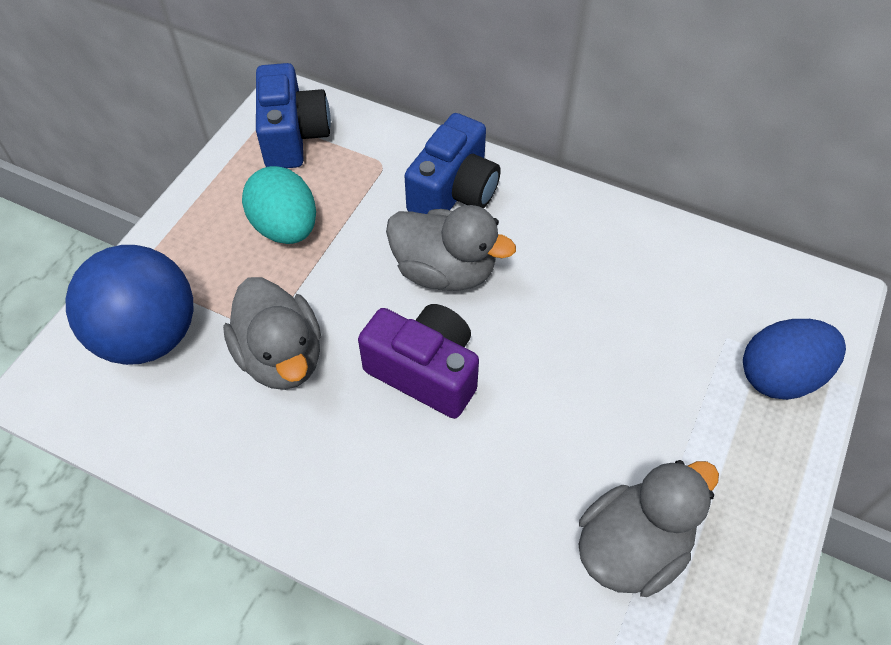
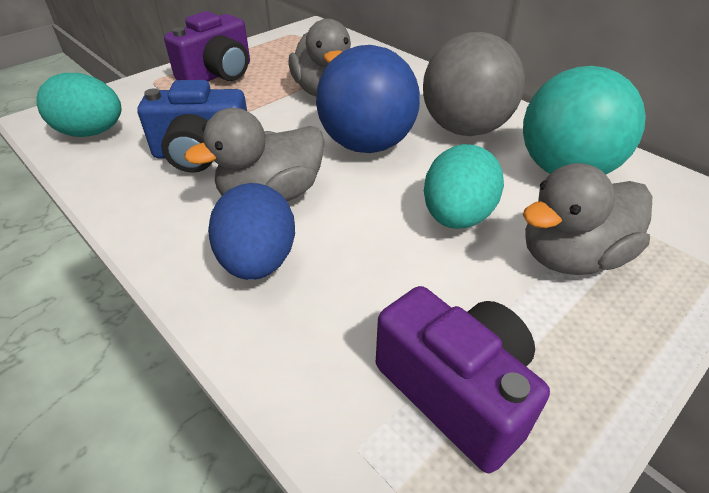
blue camera: 2 -> 1
grey ball: 0 -> 1
purple camera: 1 -> 2
turquoise ball: 0 -> 1
turquoise egg: 1 -> 2

